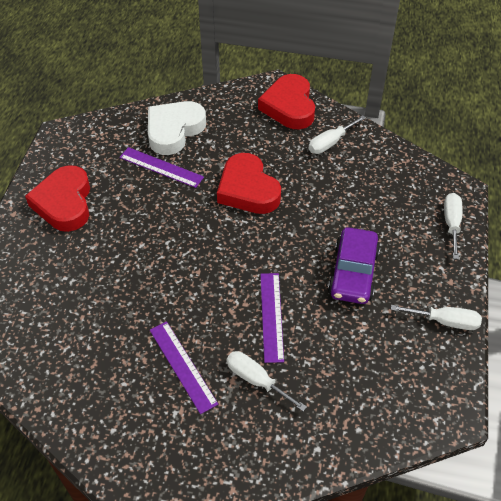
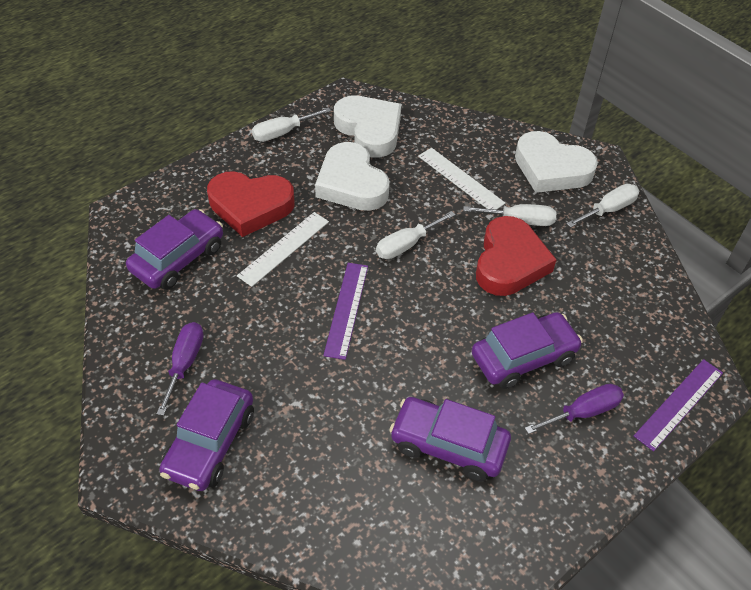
purple car: 1 -> 4
purple ruler: 3 -> 2
purple screwdriver: 0 -> 2
red heart: 3 -> 2
white heart: 1 -> 3
white ruler: 0 -> 2

